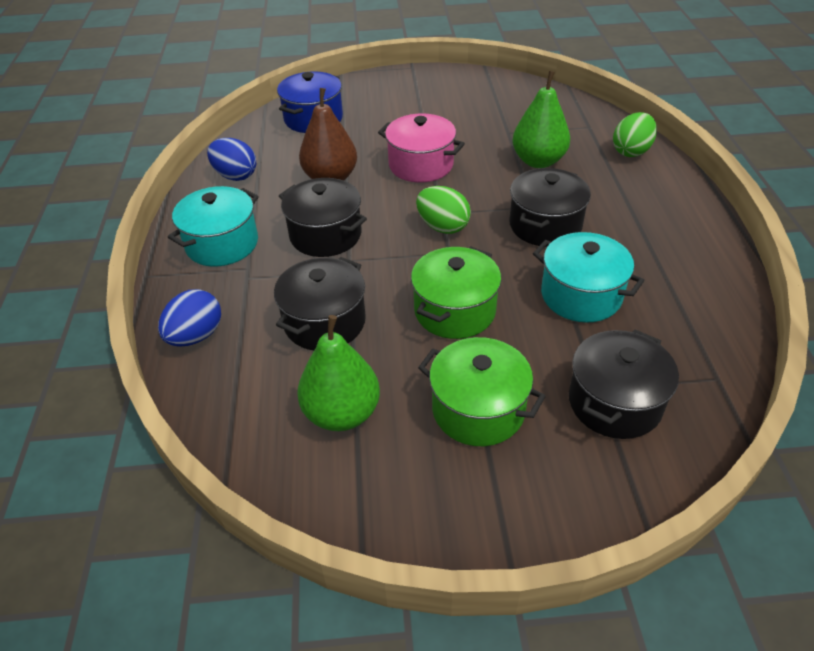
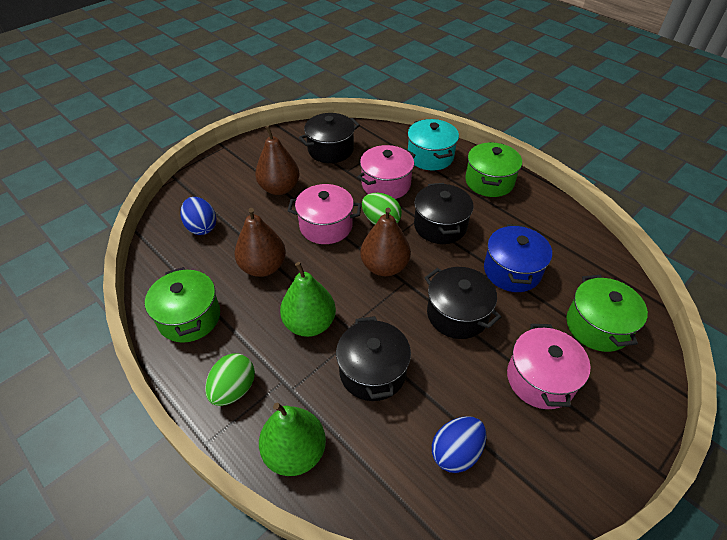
brown pear: 1 -> 3
green pot: 2 -> 3
pink pot: 1 -> 3
turquoise pot: 2 -> 1

